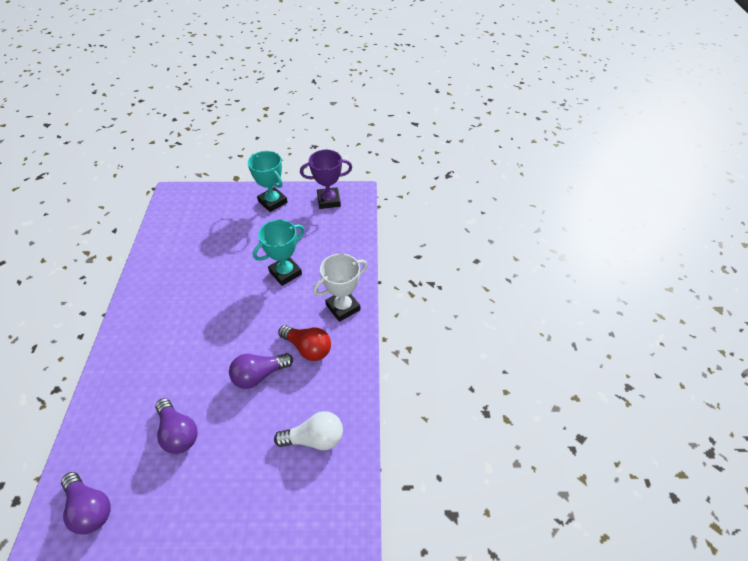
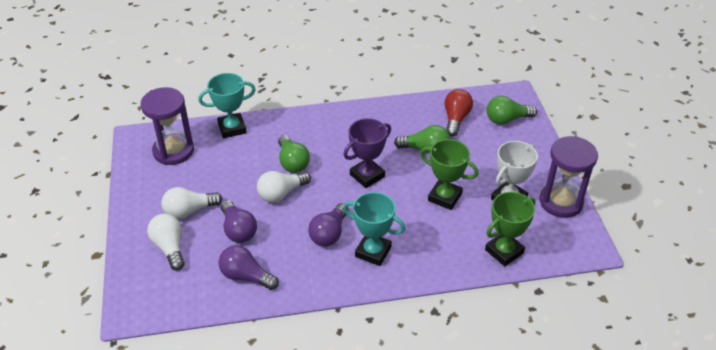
green light bulb: 0 -> 3
green trophy: 0 -> 2
purple hourglass: 0 -> 2
white light bulb: 1 -> 3

